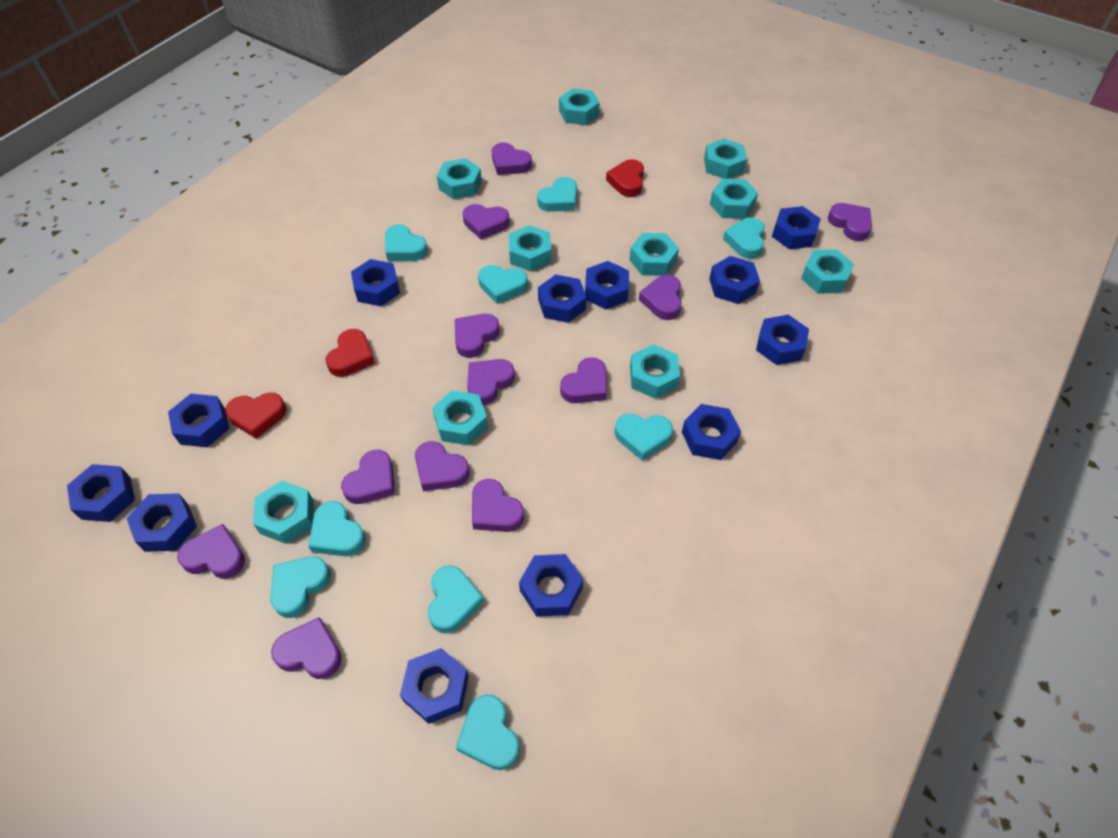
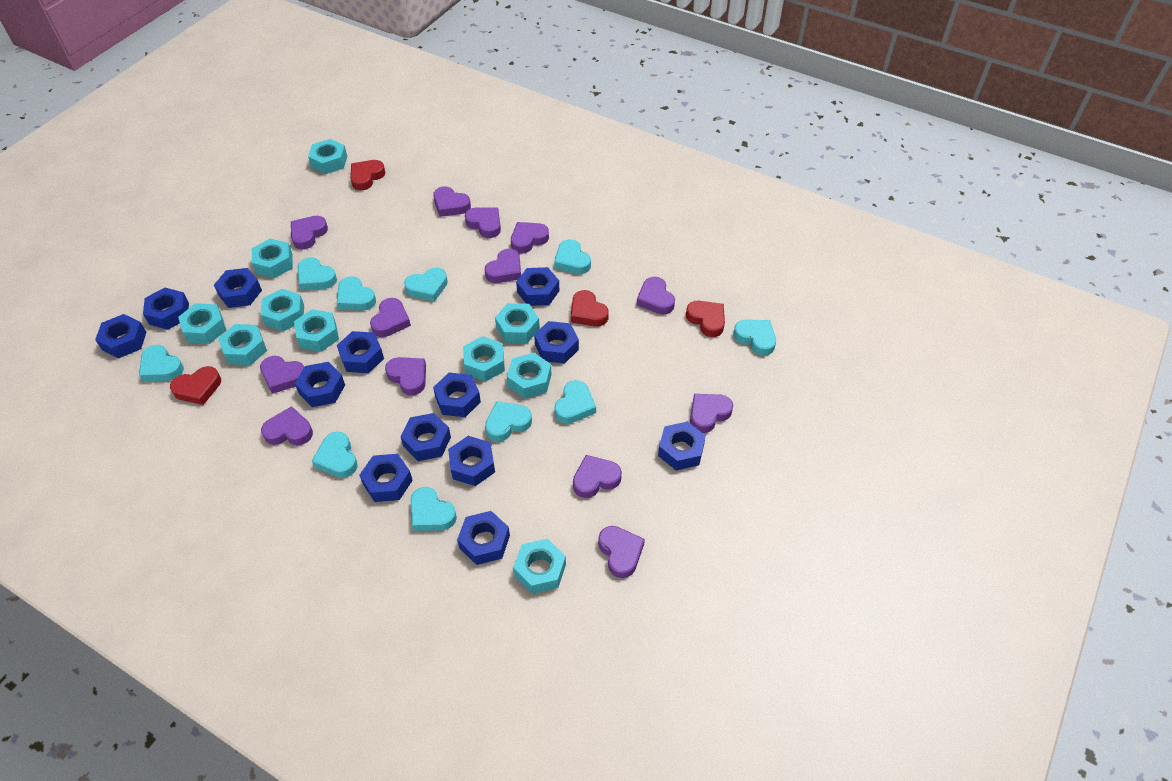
blue nut: 12 -> 13
purple heart: 12 -> 13
red heart: 3 -> 4
turquoise heart: 9 -> 10

